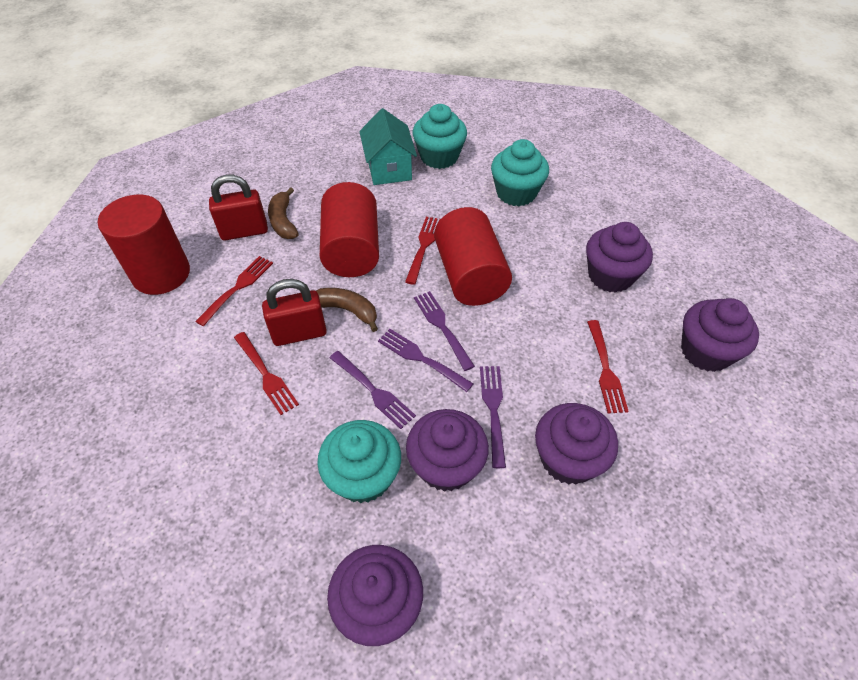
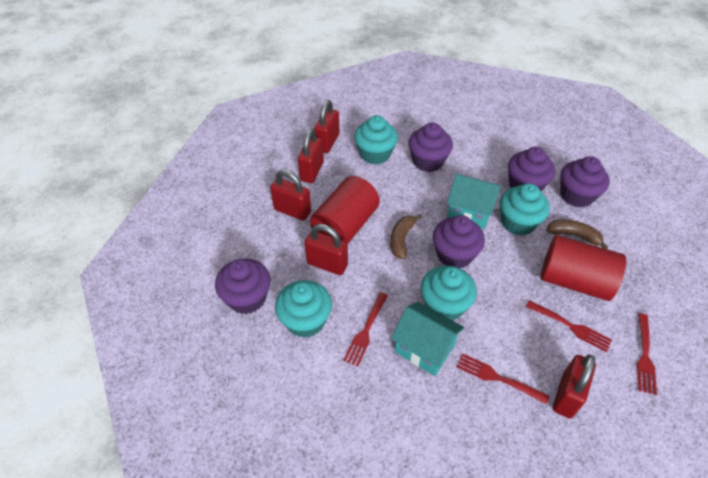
purple fork: 4 -> 0
red cylinder: 3 -> 2
red padlock: 2 -> 5
turquoise cupcake: 3 -> 4
turquoise house: 1 -> 2

